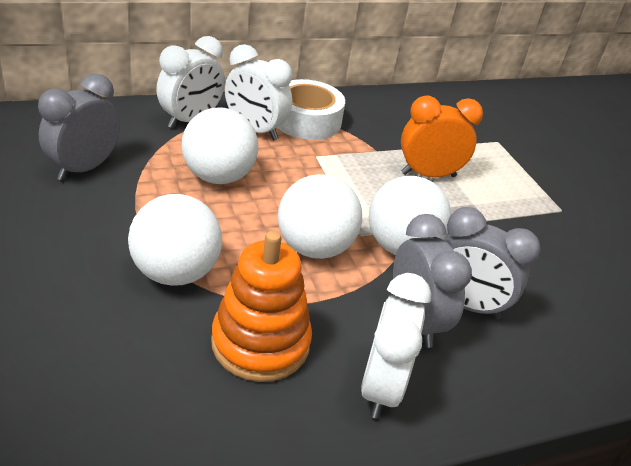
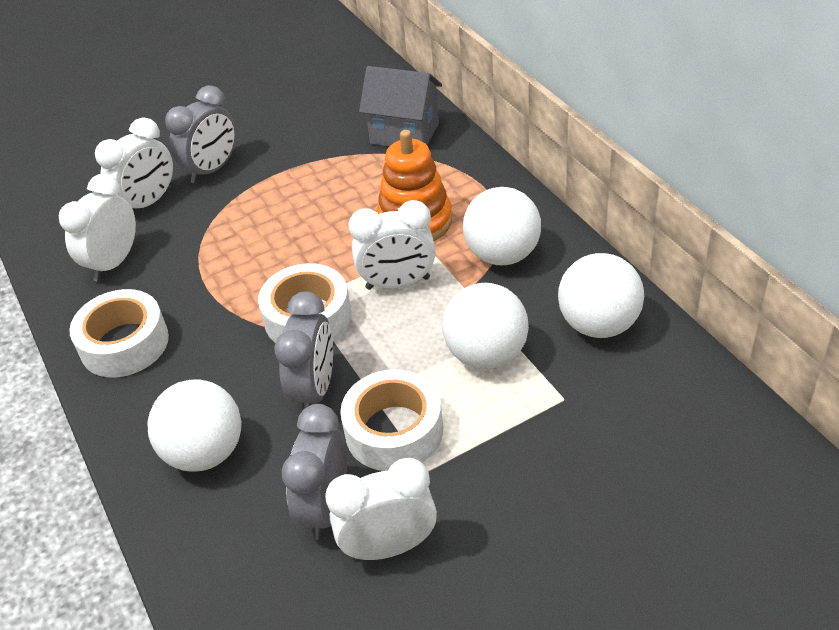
grey house: 0 -> 1
orange clock: 1 -> 0
white clock: 3 -> 4
white tape: 1 -> 3

